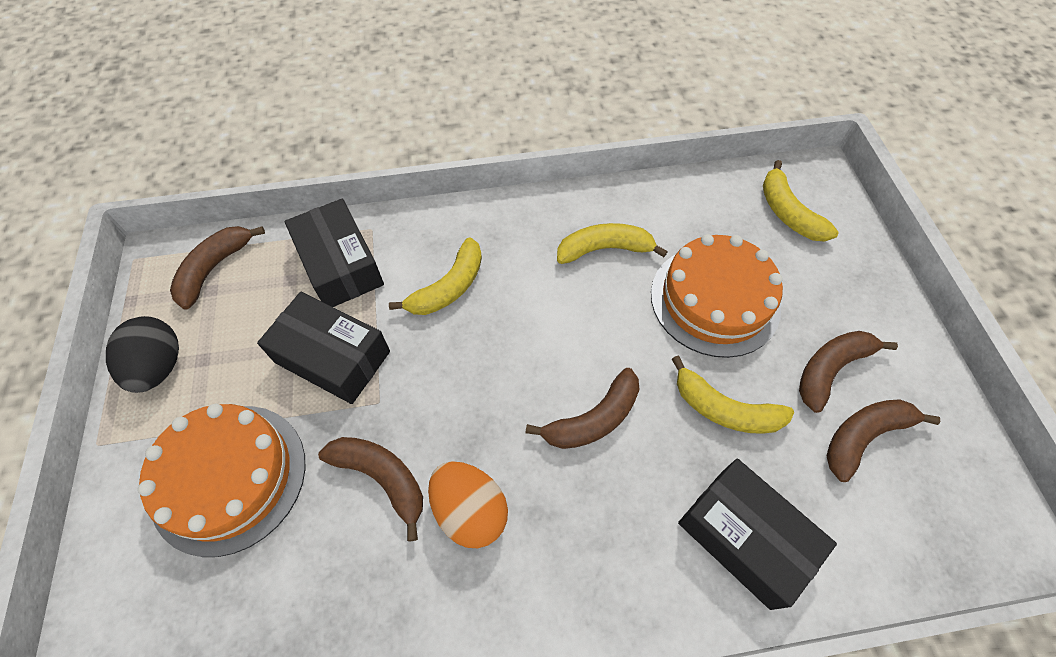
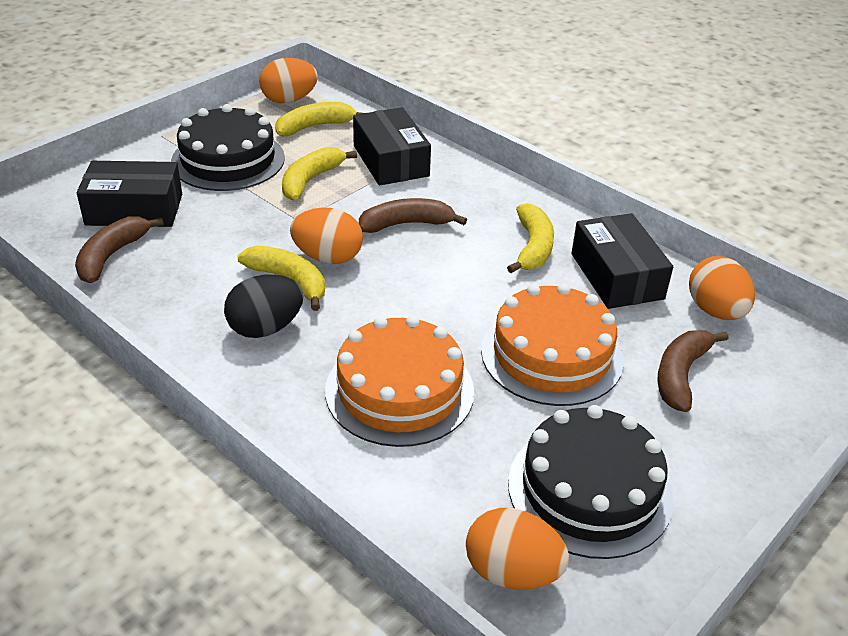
black cake: 0 -> 2
brown banana: 5 -> 3
orange egg: 1 -> 4

